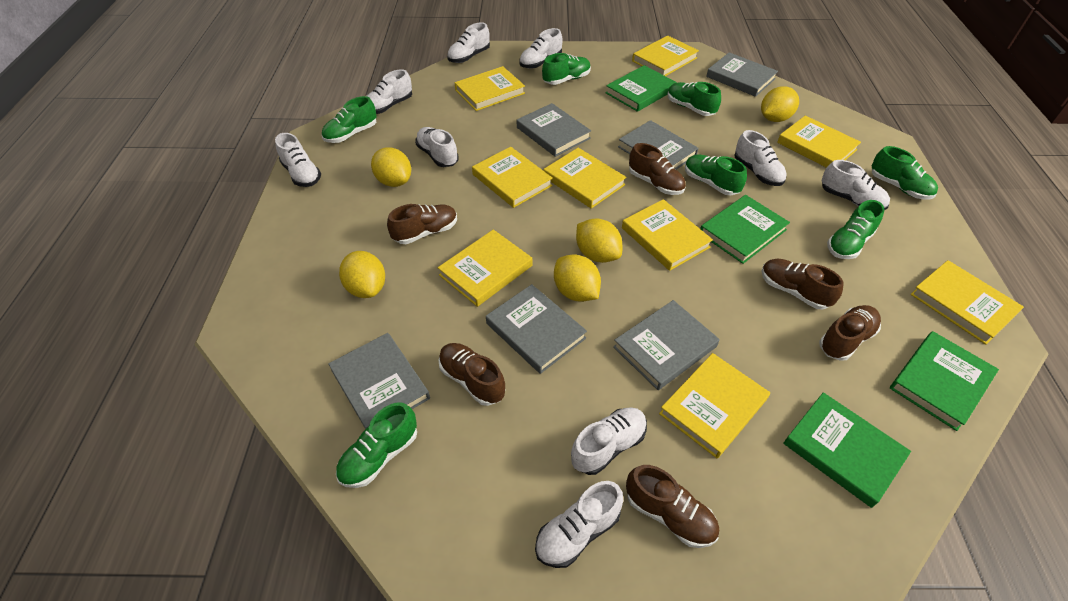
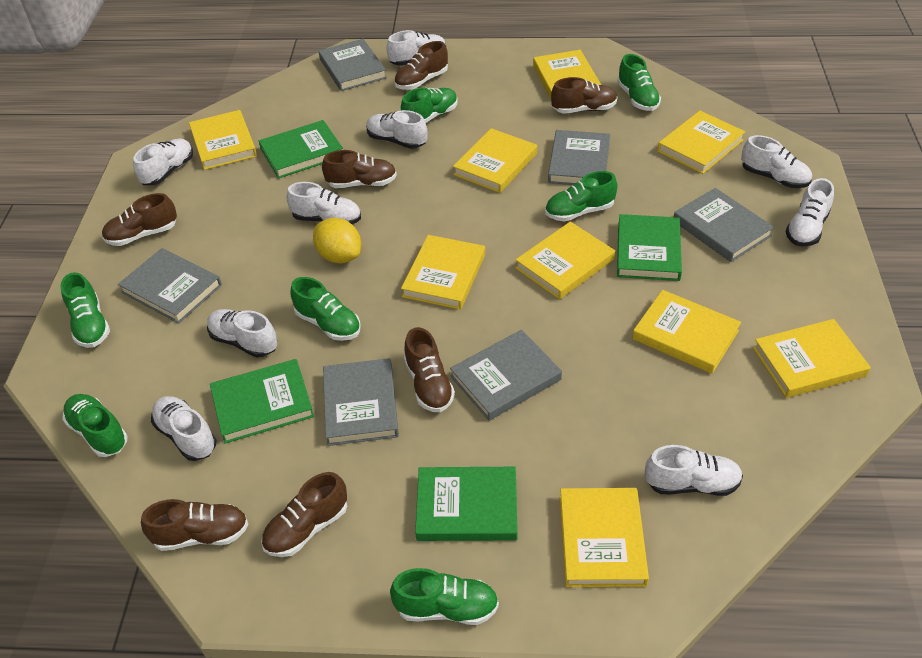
brown shoe: 6 -> 7
yellow lemon: 5 -> 1

